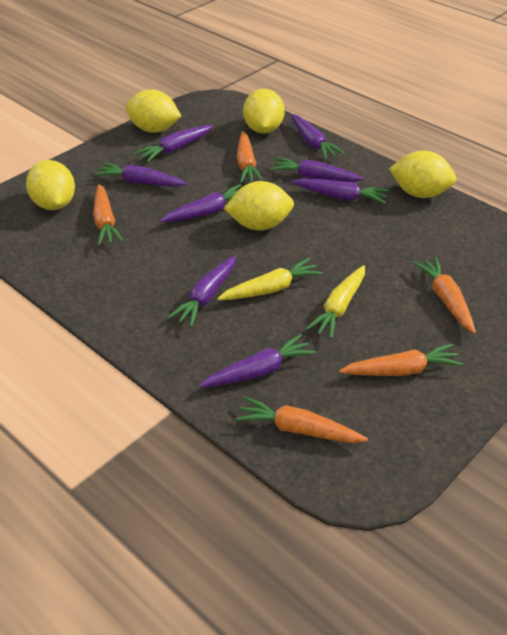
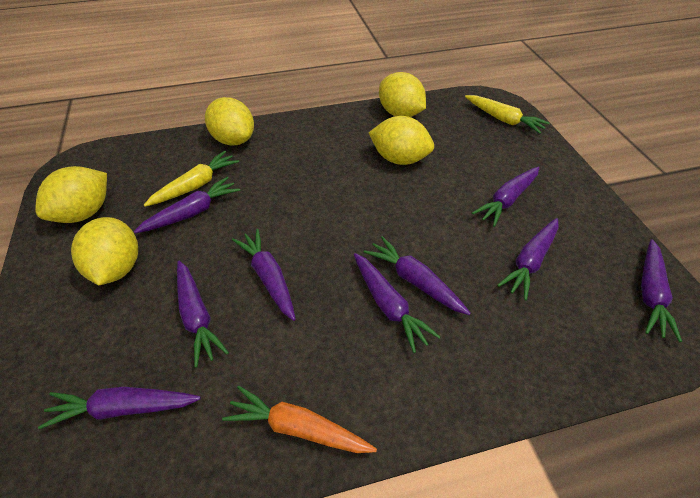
orange carrot: 5 -> 1
purple carrot: 8 -> 9

